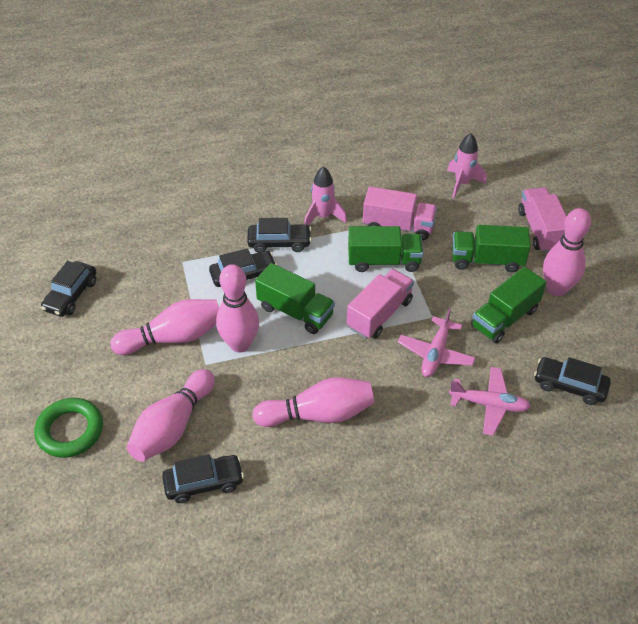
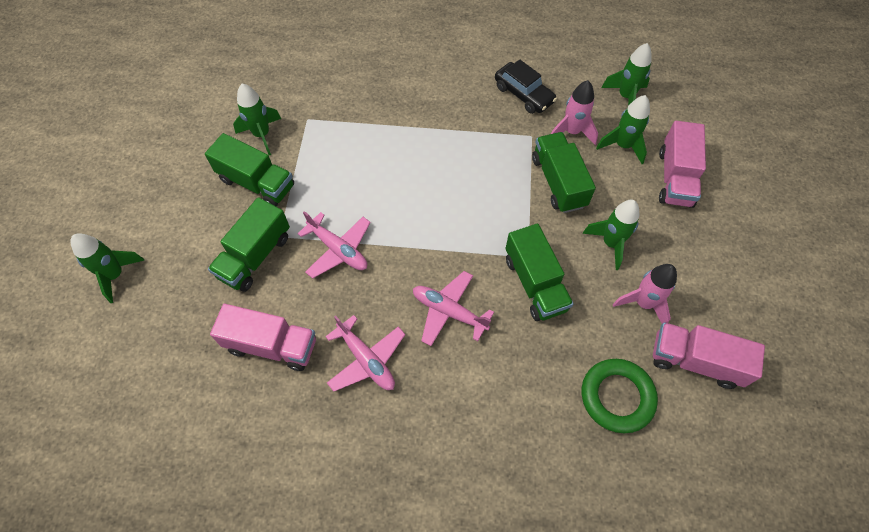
black car: 5 -> 1
green rocket: 0 -> 5
pink bowling pin: 5 -> 0
pink plane: 2 -> 3

